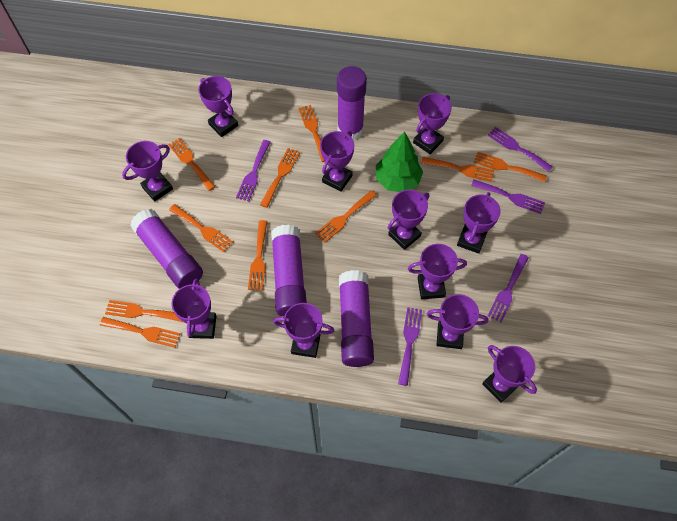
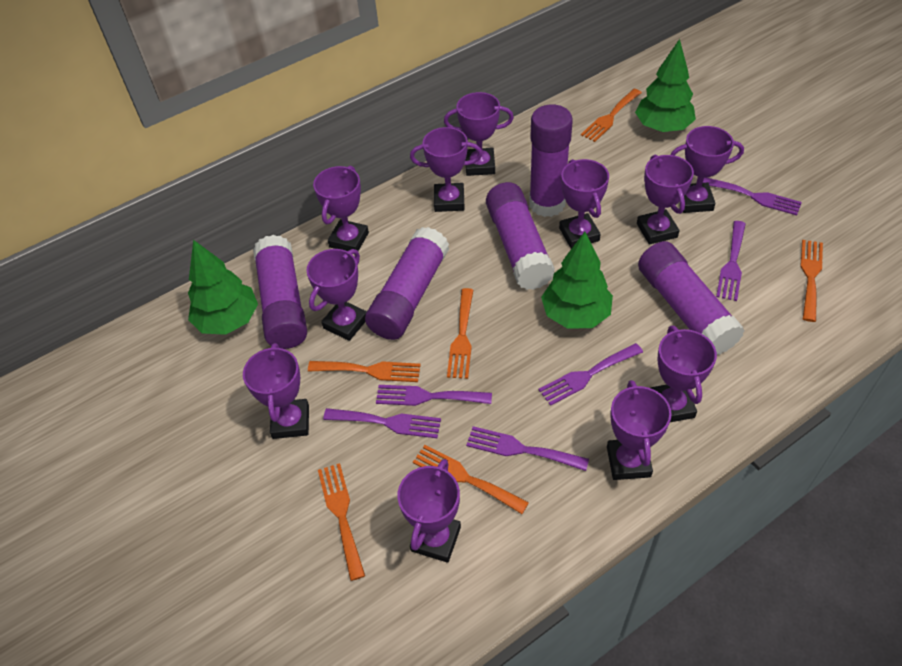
green tree: 1 -> 3
orange fork: 10 -> 6
purple fork: 5 -> 6
purple glue stick: 4 -> 5

